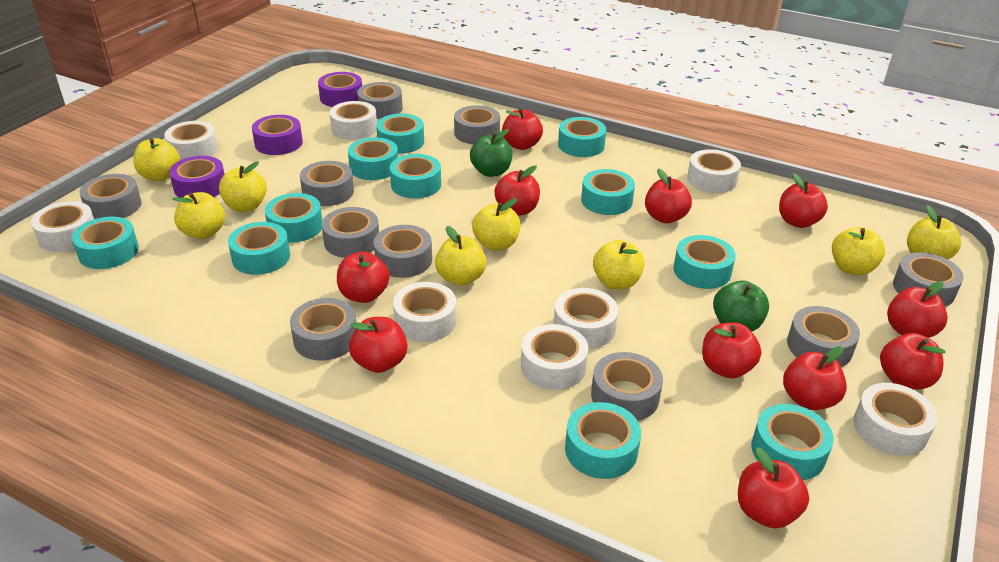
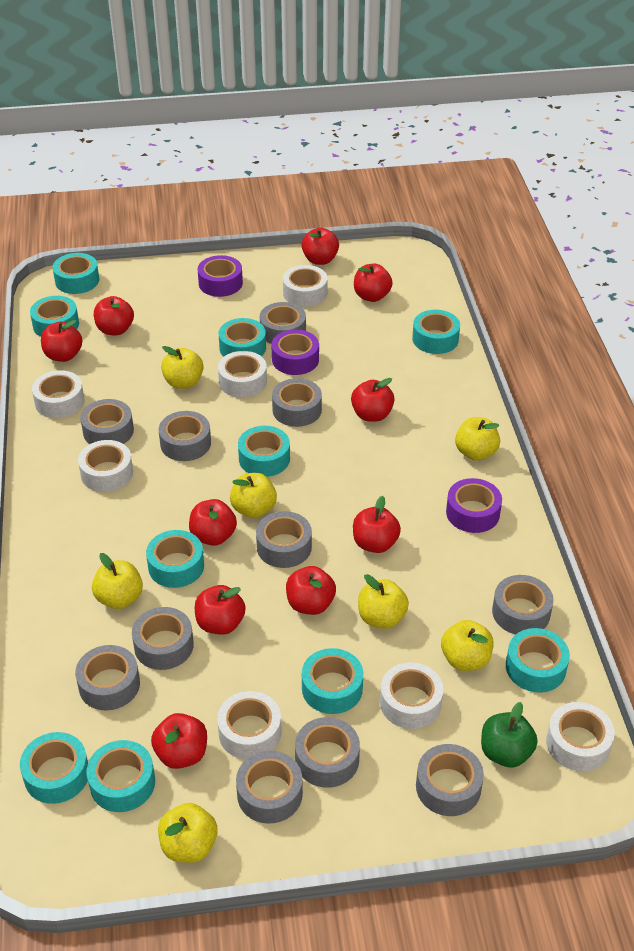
green apple: 2 -> 1
grey tape: 10 -> 11
red apple: 11 -> 10
turquoise tape: 11 -> 10
white tape: 8 -> 7
yellow apple: 8 -> 7

